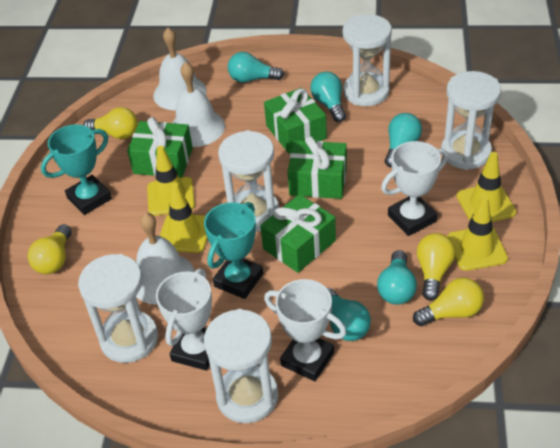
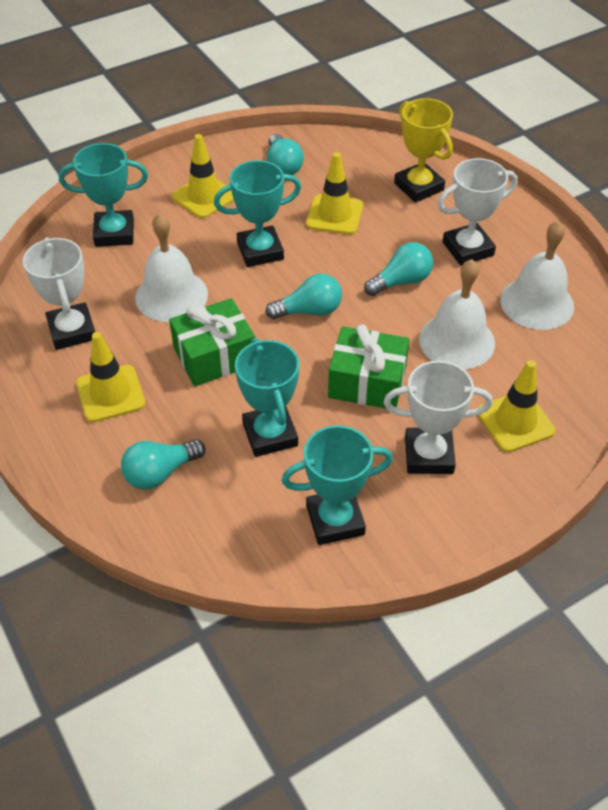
green gift: 4 -> 2
turquoise light bulb: 5 -> 4
turquoise trophy: 2 -> 4
white hourglass: 5 -> 0
yellow light bulb: 4 -> 0
yellow trophy: 0 -> 1

